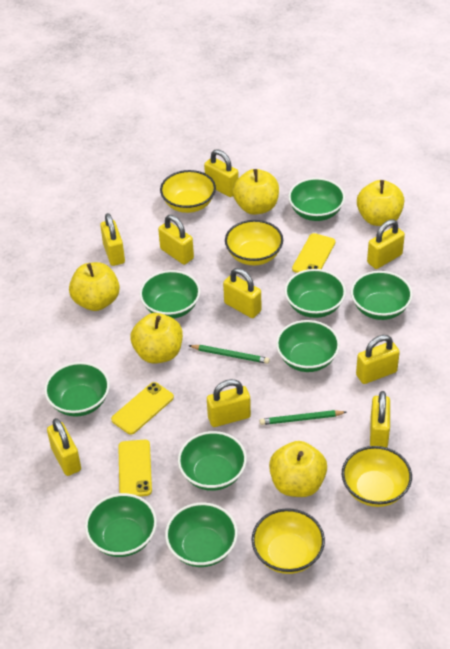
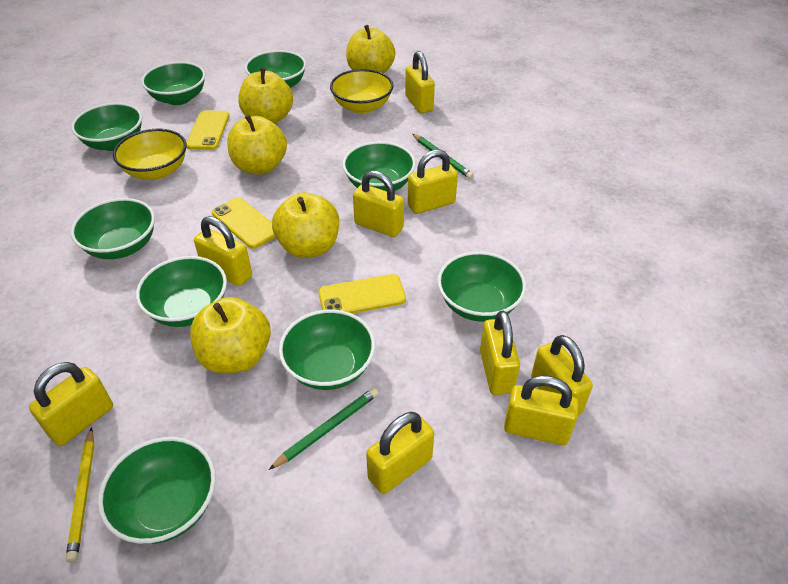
yellow bowl: 4 -> 2
yellow pencil: 0 -> 1

